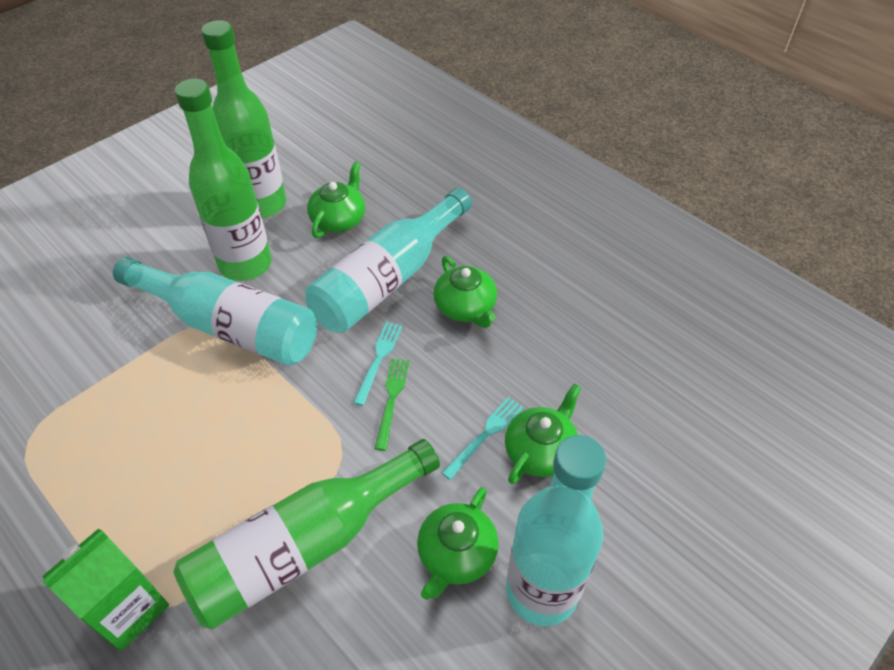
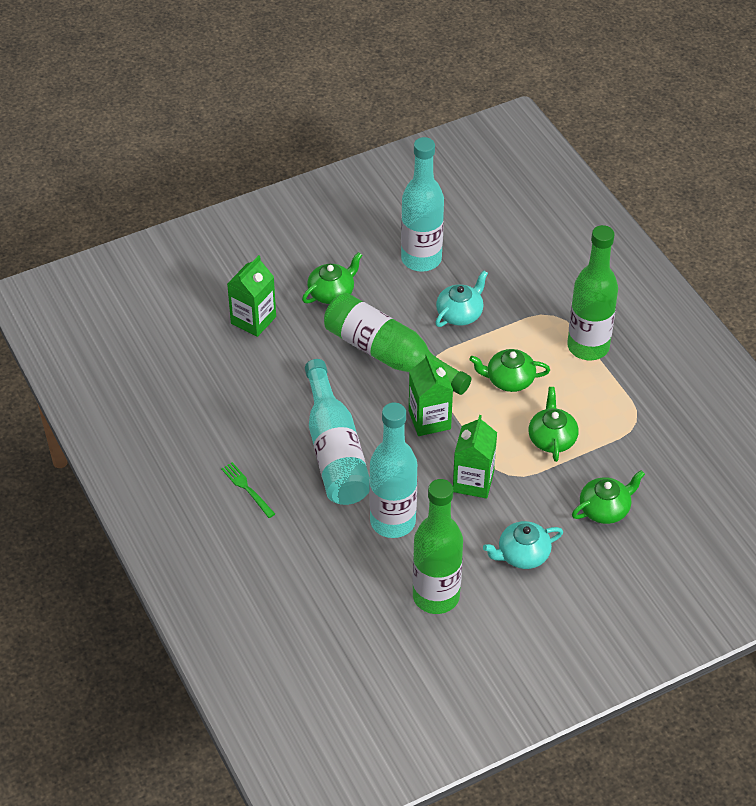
green carton: 1 -> 3
turquoise fork: 2 -> 0
turquoise teapot: 0 -> 2

